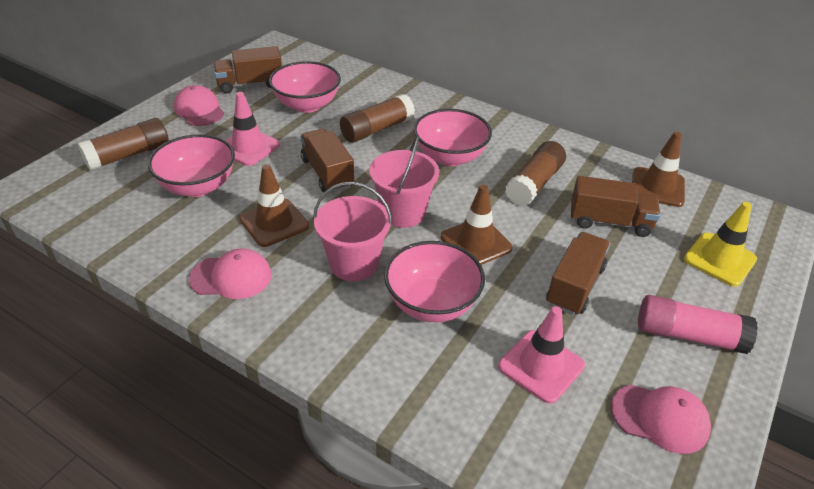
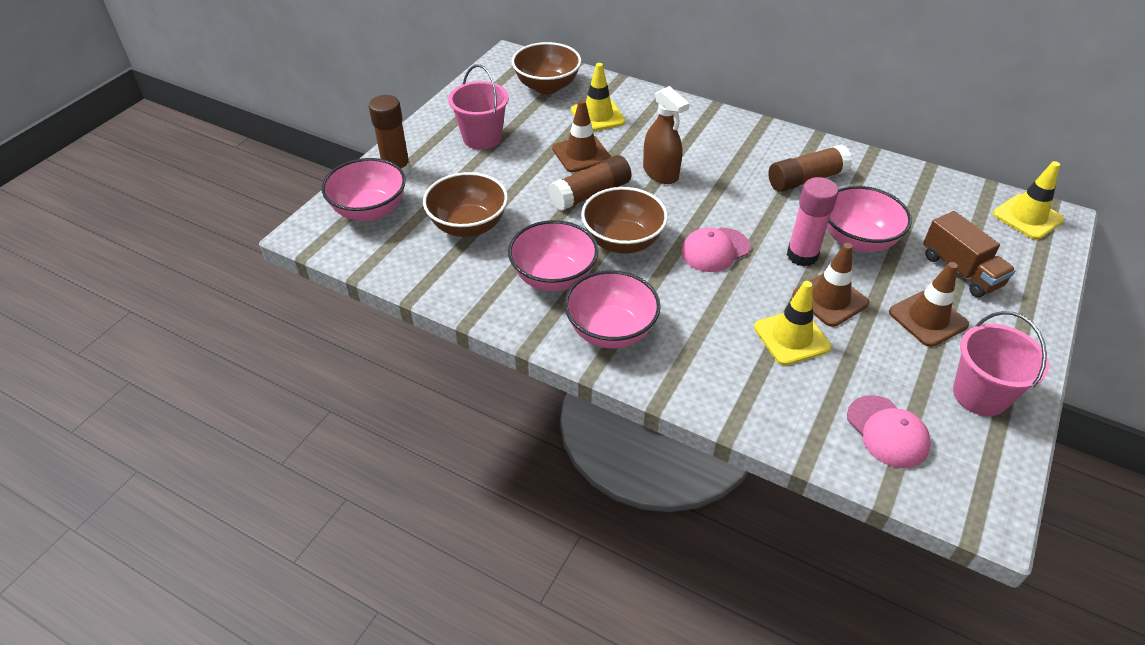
brown bowl: 0 -> 3
brown spray bottle: 0 -> 1
brown truck: 4 -> 1
pink cap: 3 -> 2
pink traffic cone: 2 -> 0
yellow traffic cone: 1 -> 3

